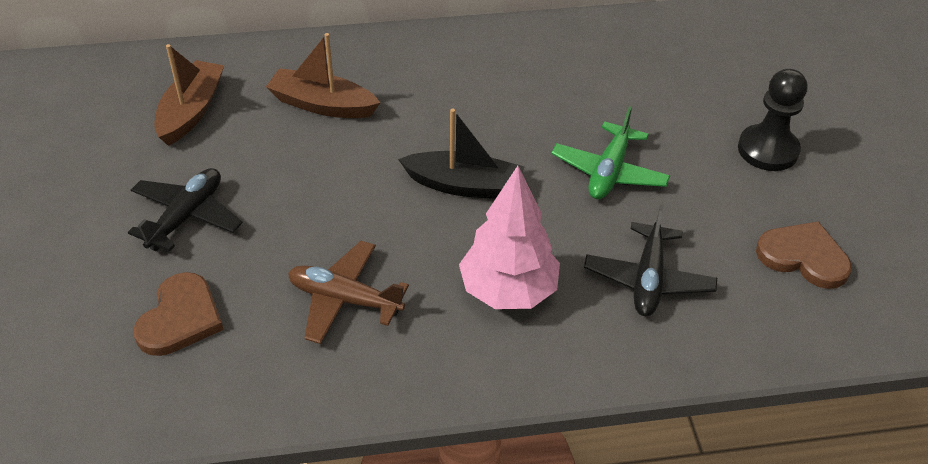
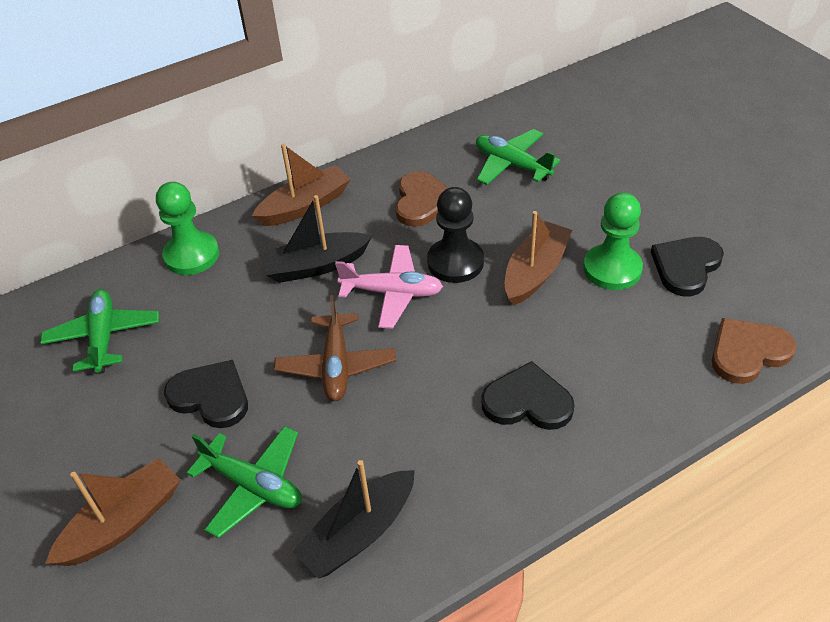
black boat: 1 -> 2
black heart: 0 -> 3
black plane: 2 -> 0
brown boat: 2 -> 3
green pawn: 0 -> 2
green plane: 1 -> 3
pink plane: 0 -> 1
pink tree: 1 -> 0

